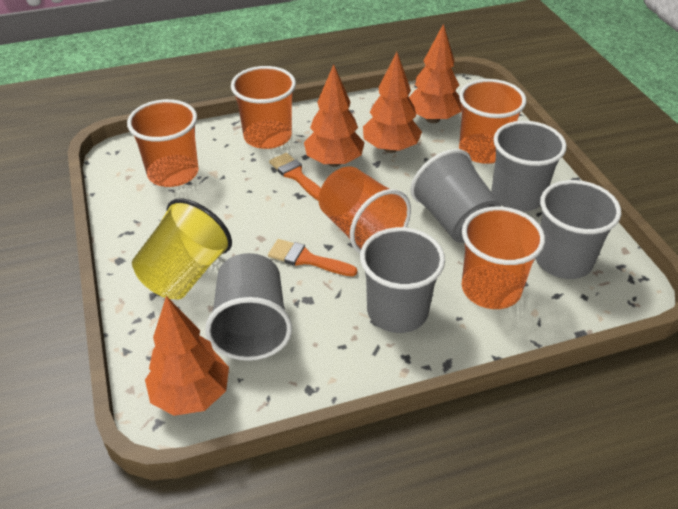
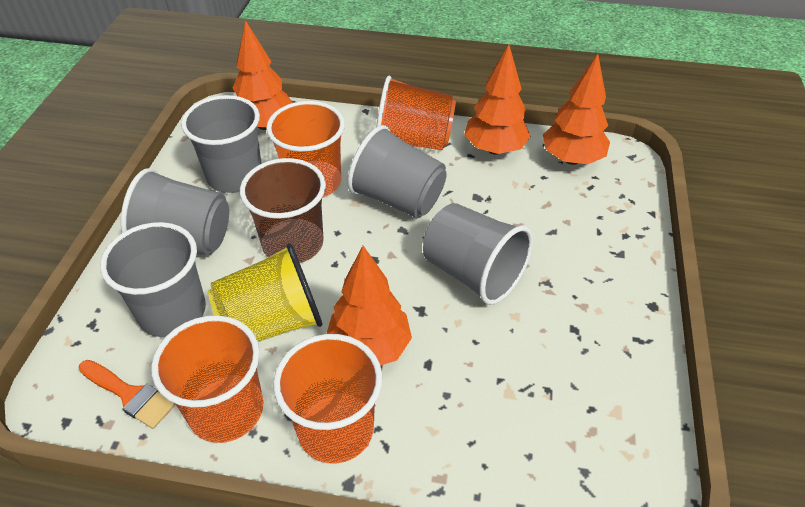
brown cup: 0 -> 1
orange brush: 2 -> 1
orange cup: 5 -> 4

